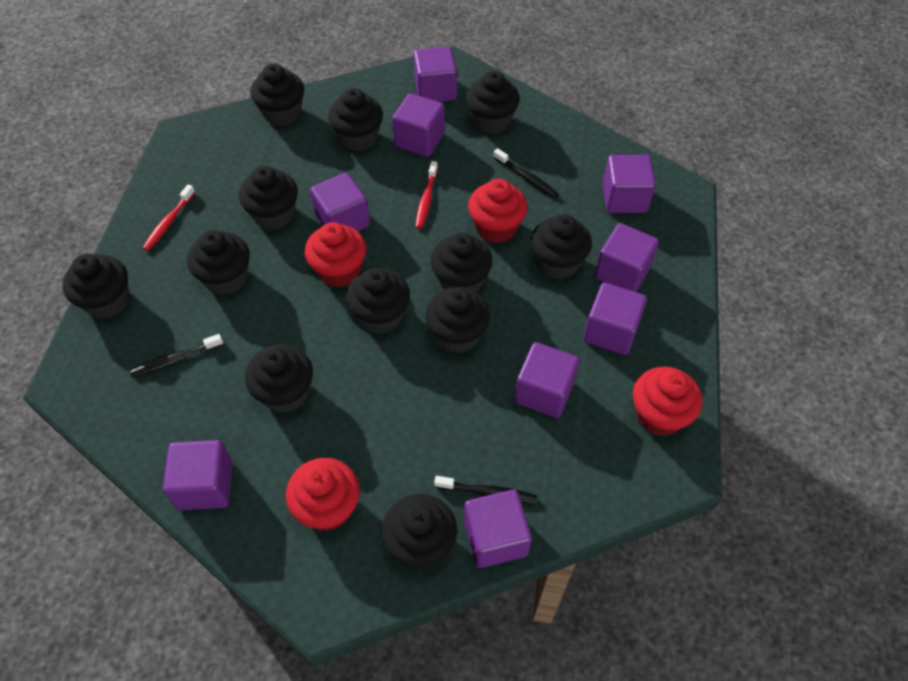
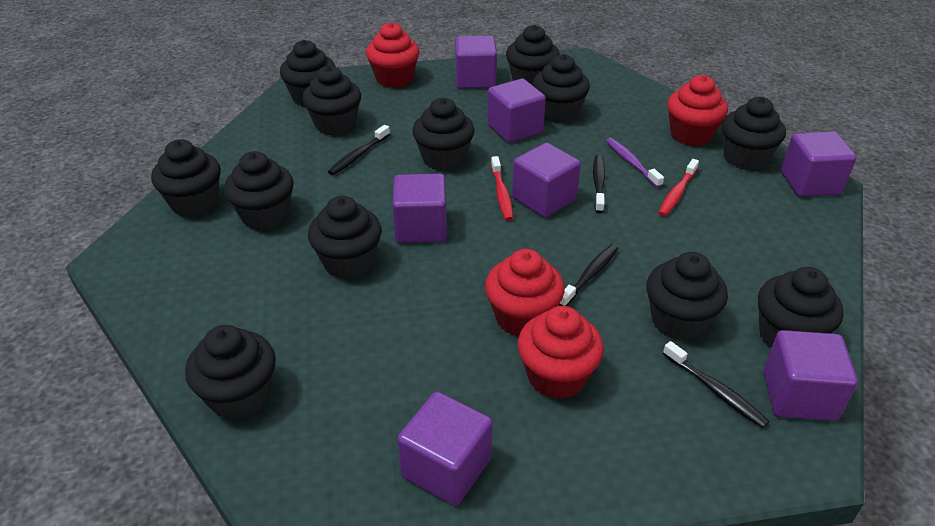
black toothbrush: 3 -> 4
purple cube: 9 -> 7
purple toothbrush: 0 -> 1

